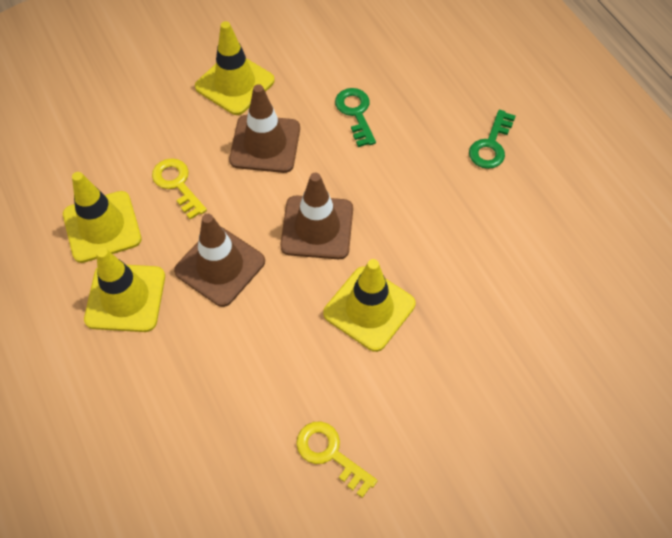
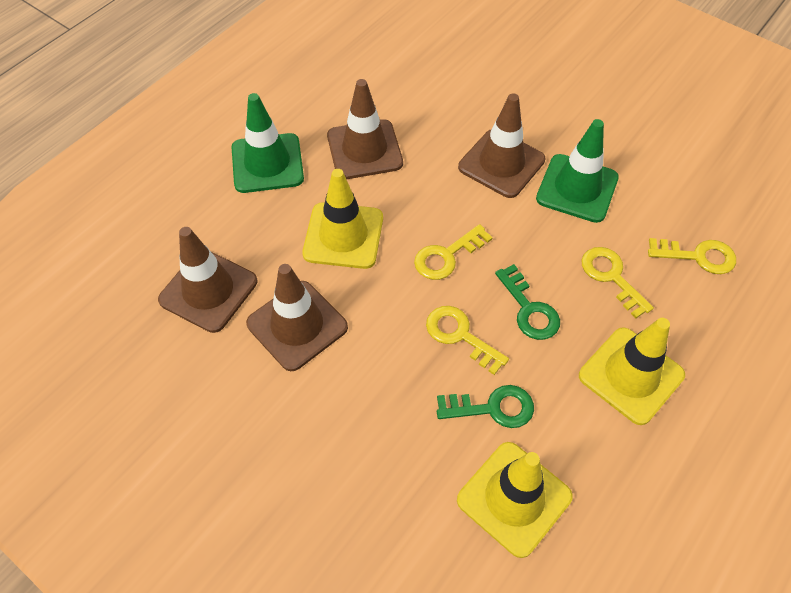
brown traffic cone: 3 -> 4
green traffic cone: 0 -> 2
yellow key: 2 -> 4
yellow traffic cone: 4 -> 3

